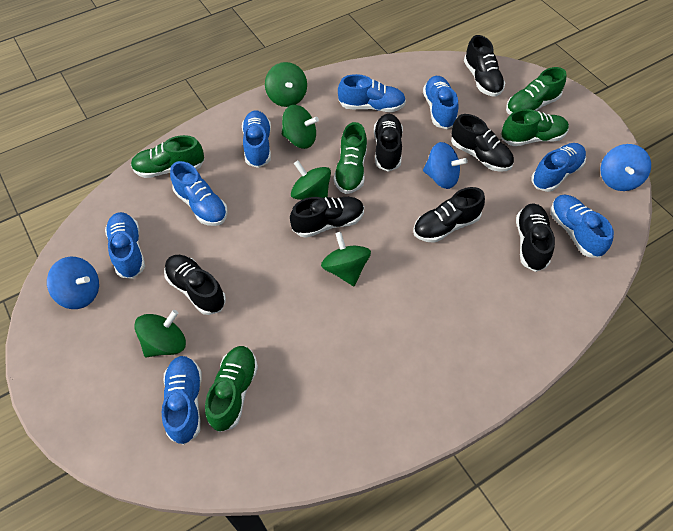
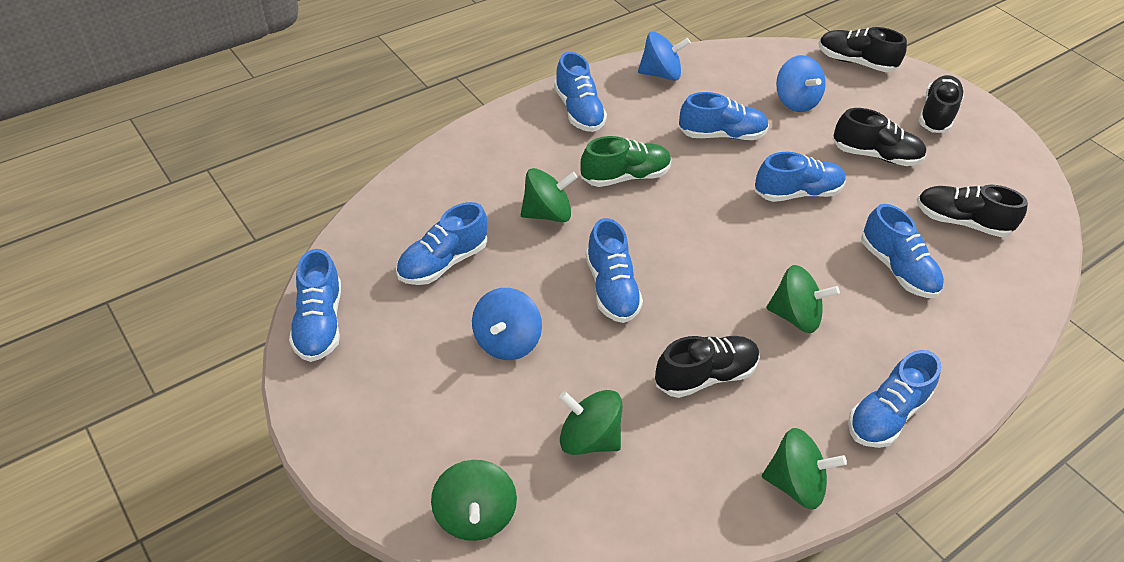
black shoe: 7 -> 5
green shoe: 5 -> 1

